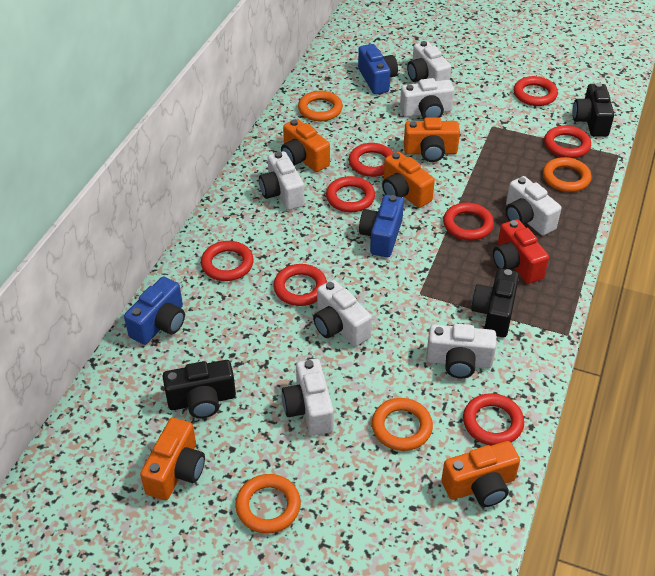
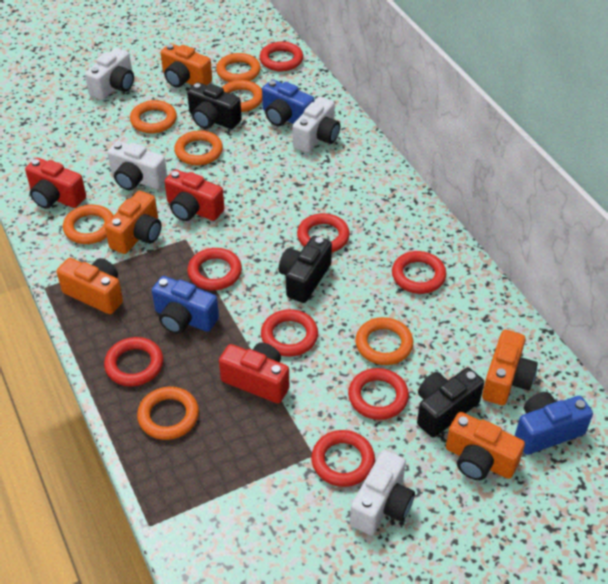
orange ring: 4 -> 7
red camera: 1 -> 3
white camera: 7 -> 4

